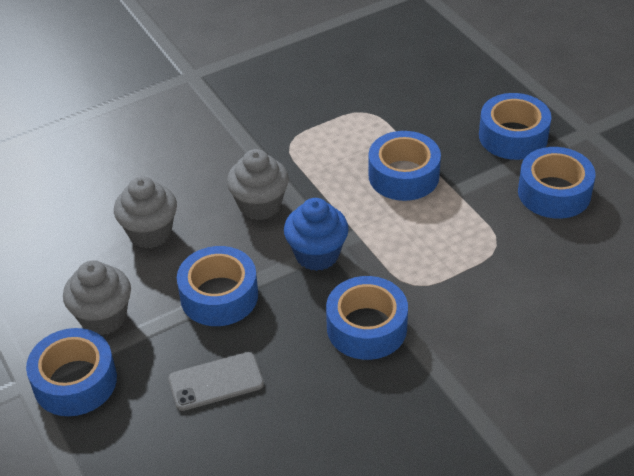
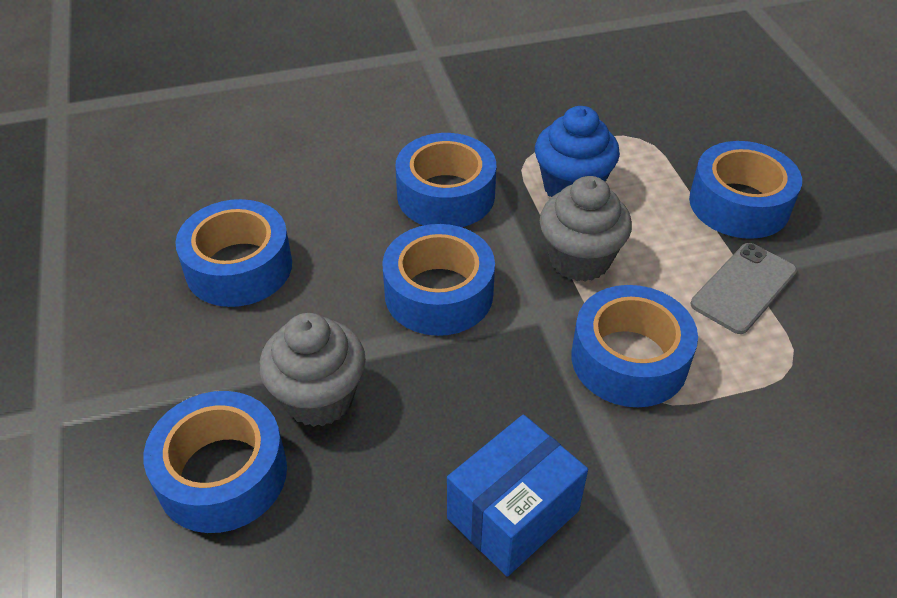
blue box: 0 -> 1
grey cupcake: 3 -> 2

